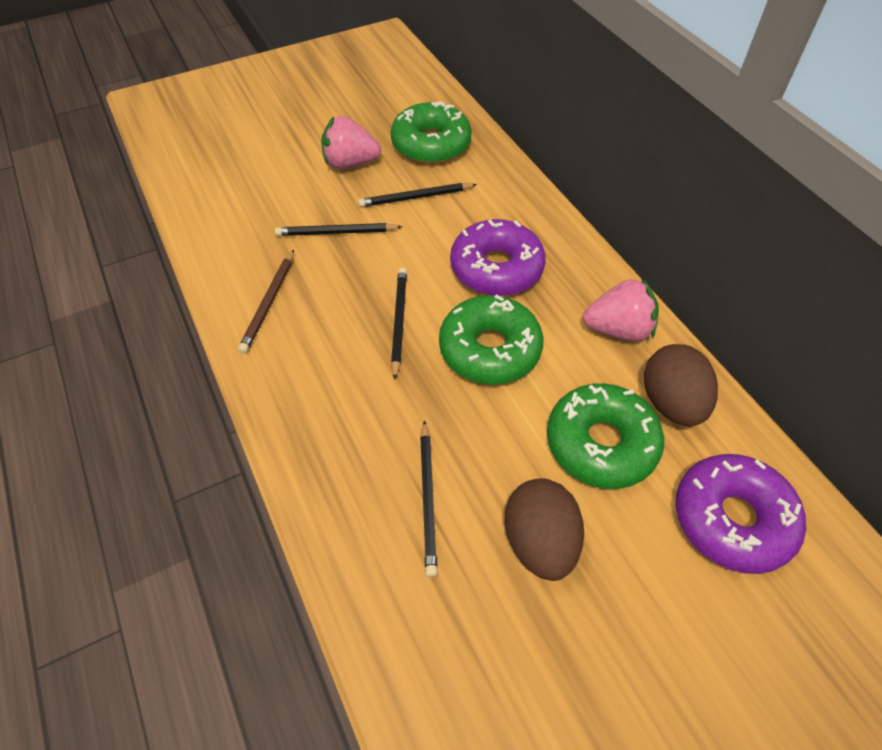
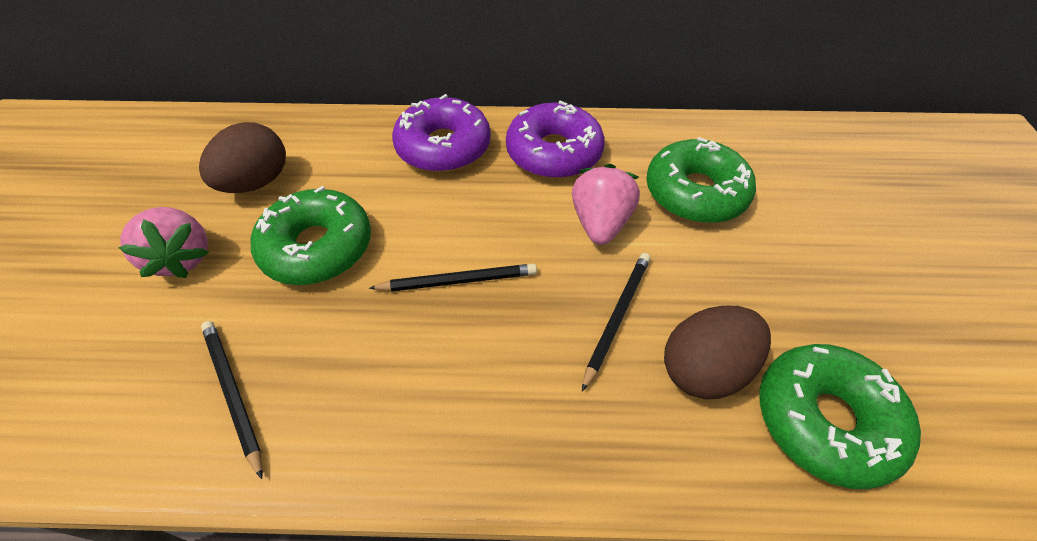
black pencil: 4 -> 3
brown pencil: 1 -> 0

